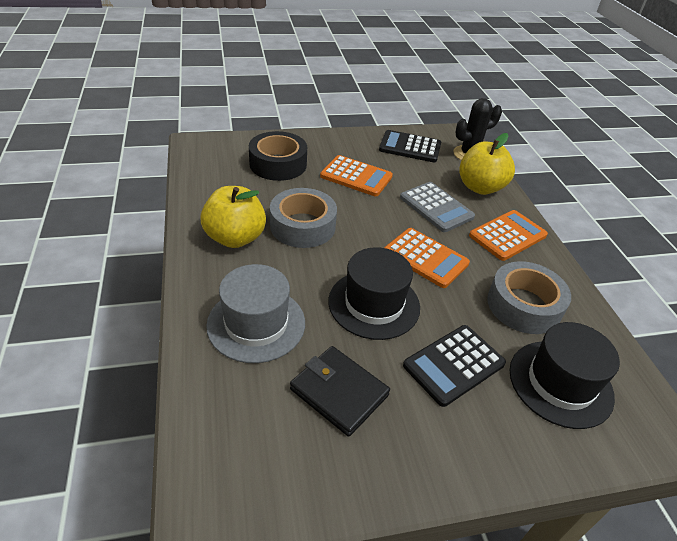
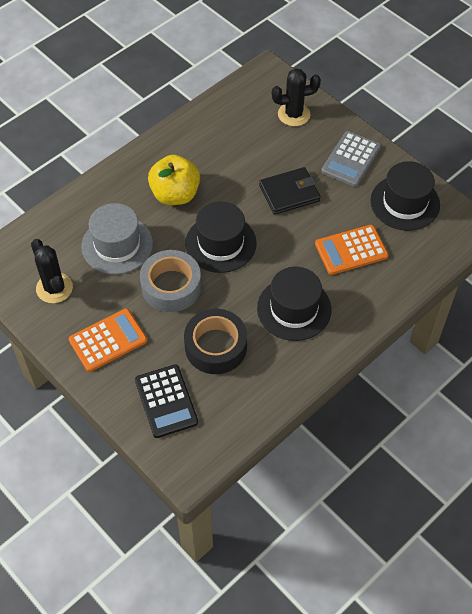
black cactus: 1 -> 2
black calculator: 2 -> 1
black hat: 2 -> 3
grey tape: 2 -> 1
orange calculator: 3 -> 2
yellow apple: 2 -> 1

